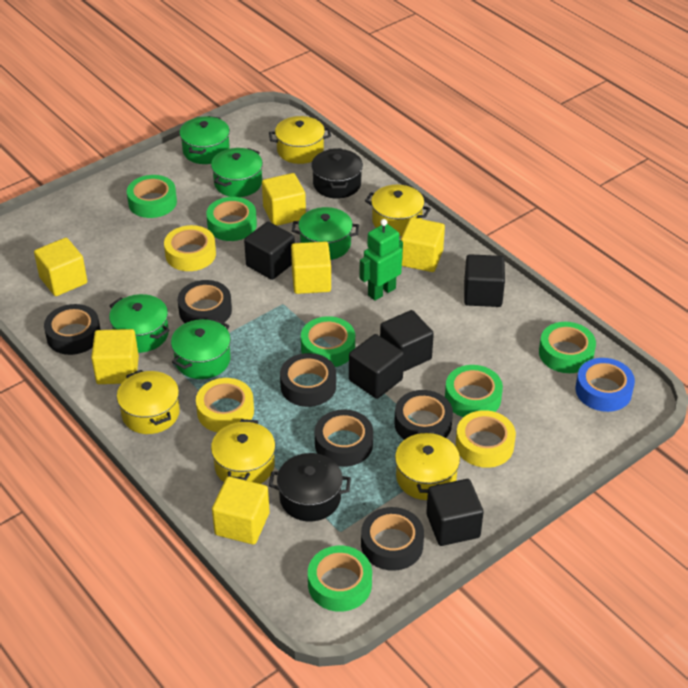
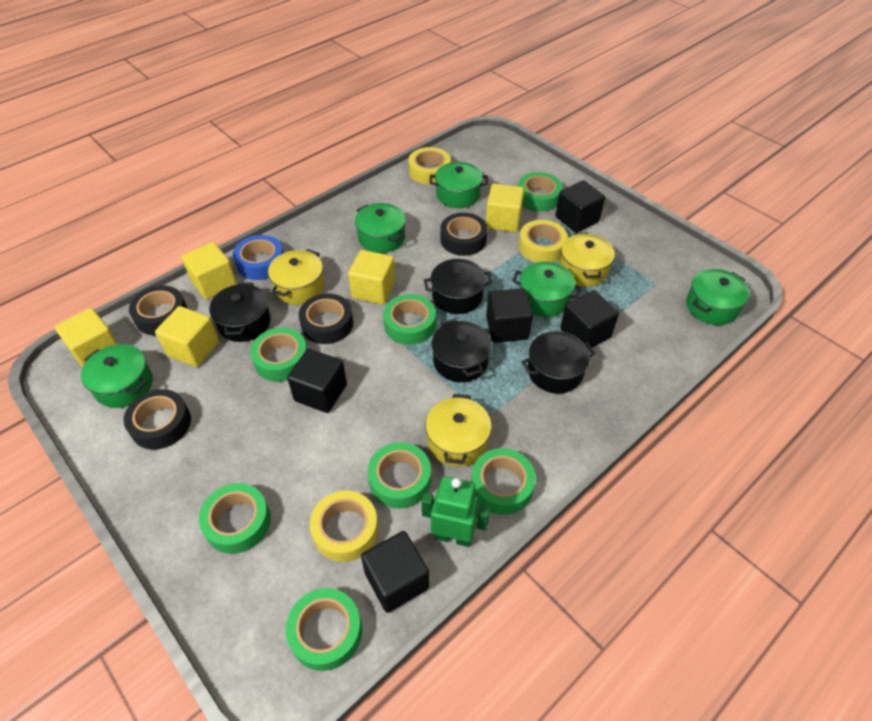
black pot: 2 -> 4
black tape: 6 -> 4
green tape: 6 -> 7
yellow cube: 6 -> 5
yellow pot: 5 -> 3

